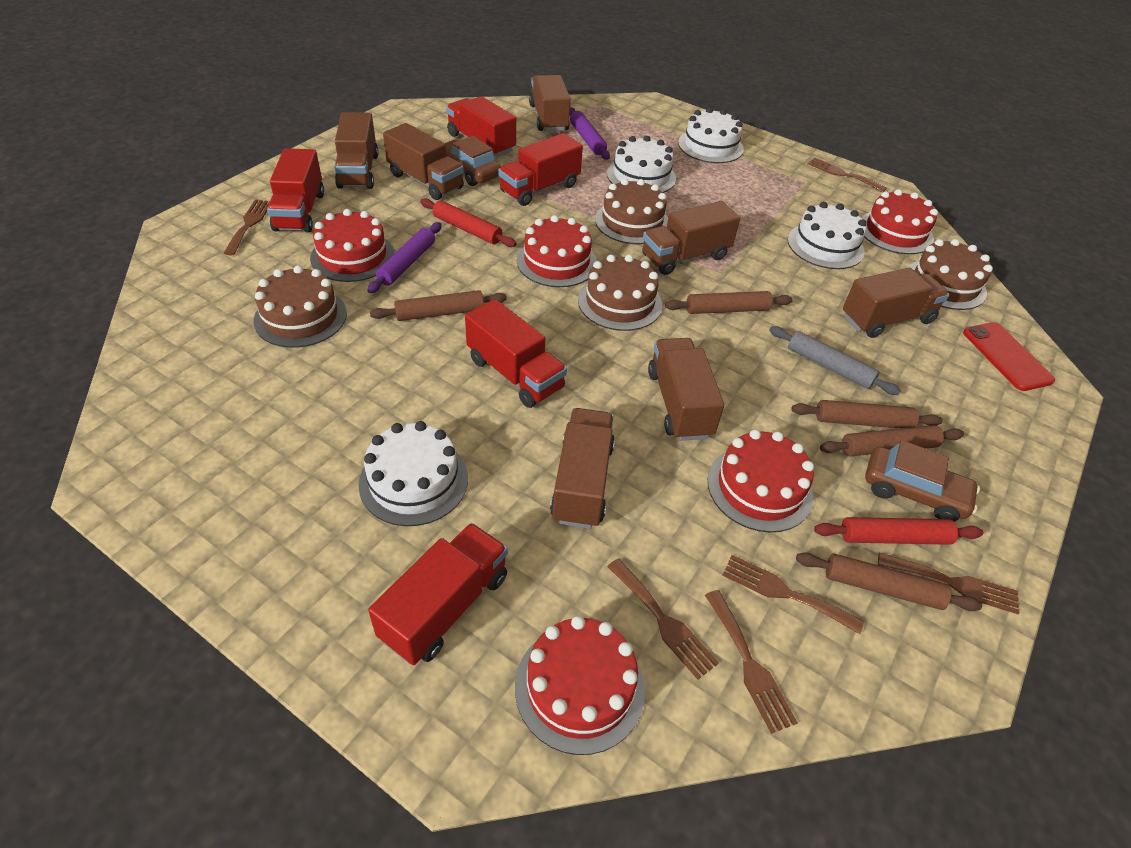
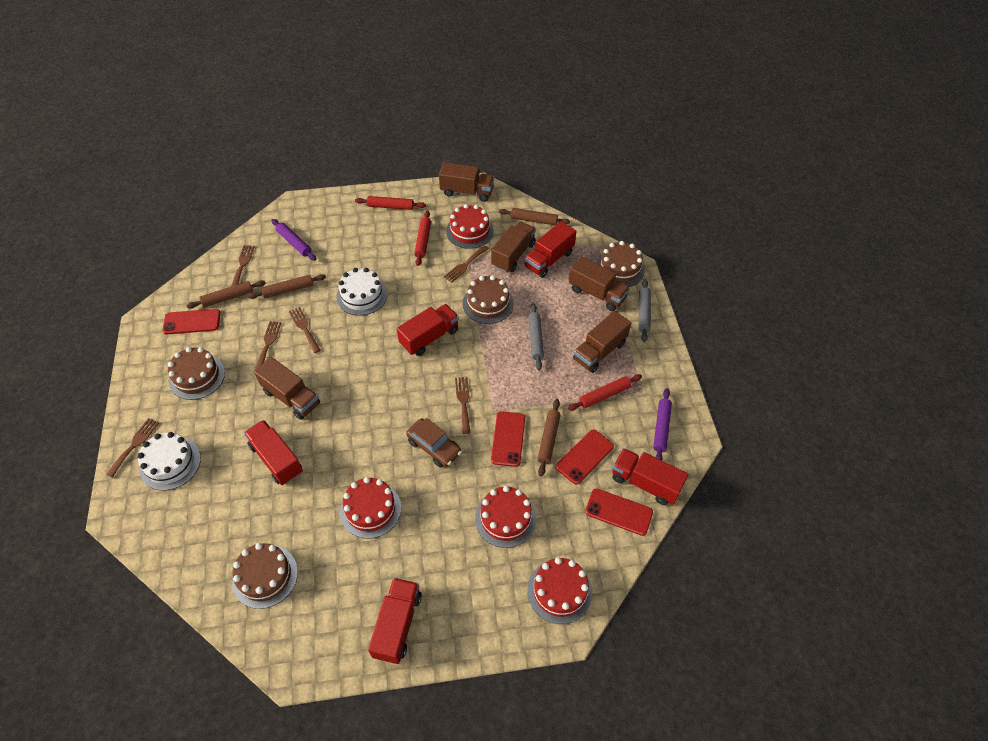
brown car: 2 -> 1
brown rolling pin: 5 -> 4
brown truck: 7 -> 5
grey rolling pin: 1 -> 2
red cake: 5 -> 4
red phone: 1 -> 4
red rolling pin: 2 -> 3
white cake: 4 -> 2

